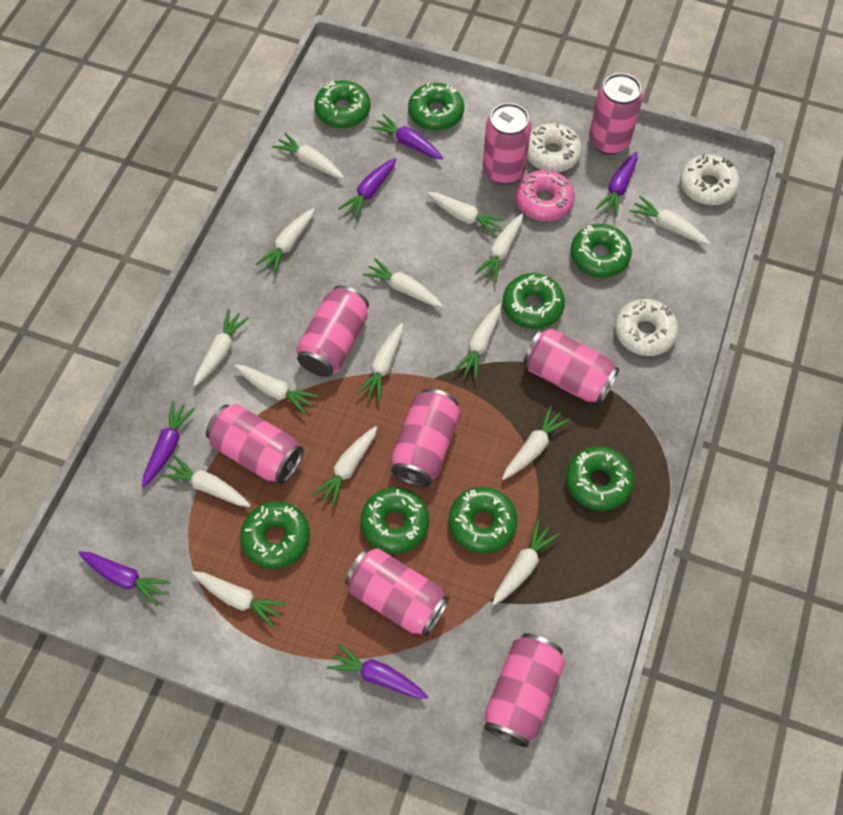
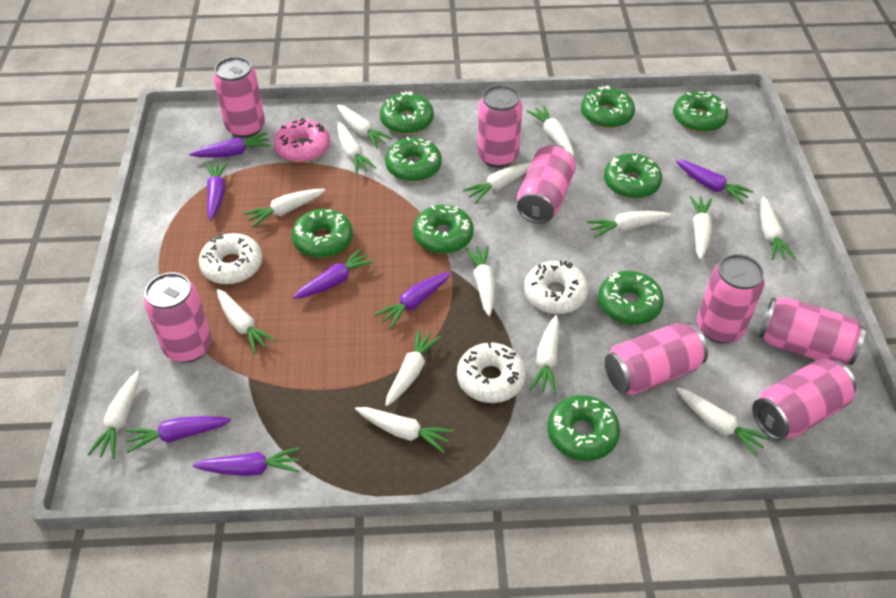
green donut: 8 -> 9
purple carrot: 6 -> 7

